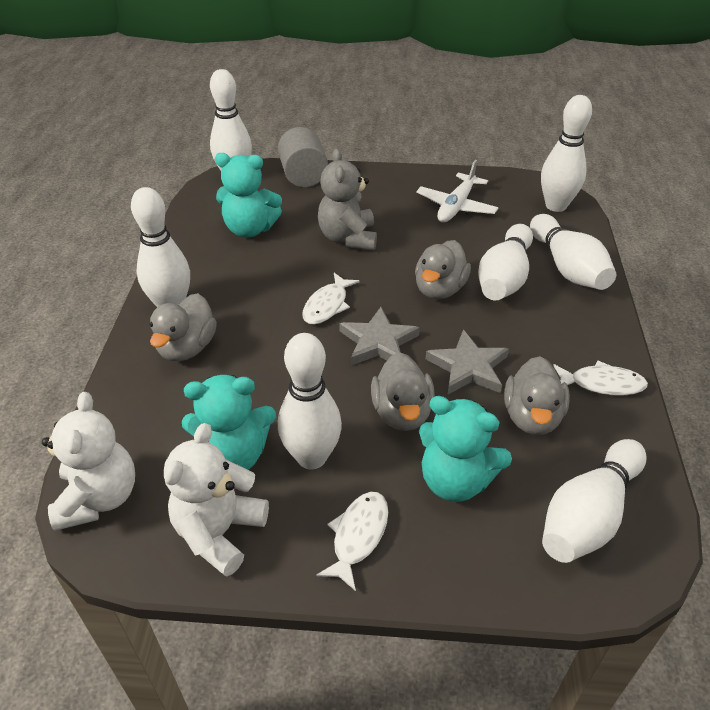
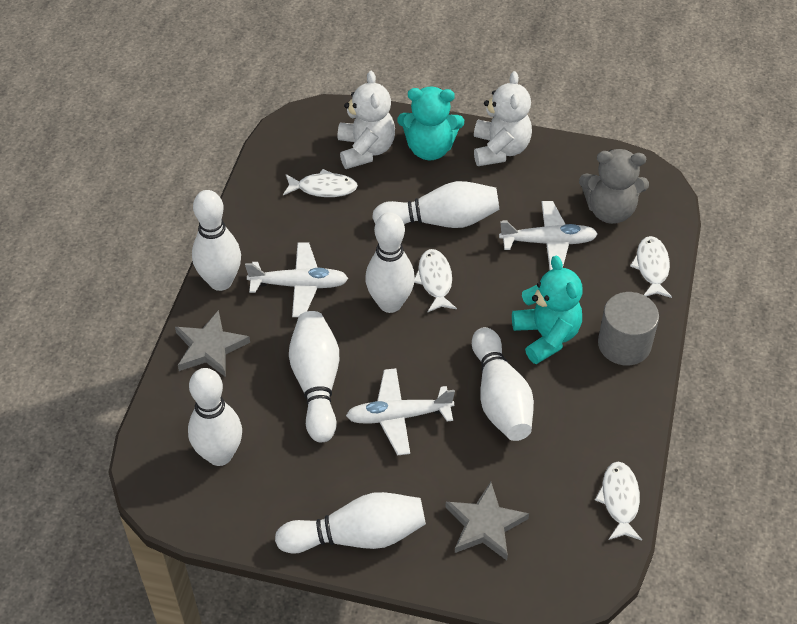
grey duck: 4 -> 0
turquoise teddy bear: 3 -> 2
white fish: 3 -> 4
white plane: 1 -> 3

